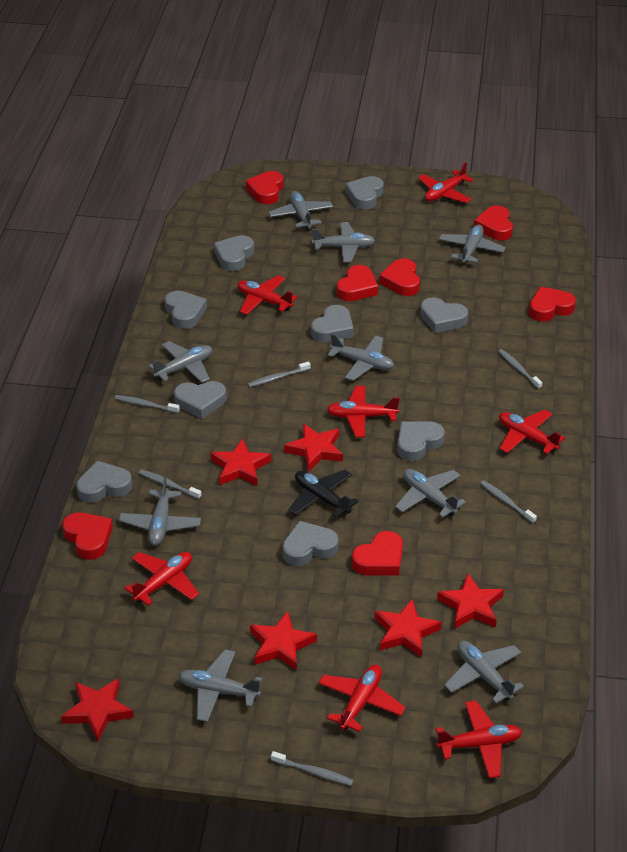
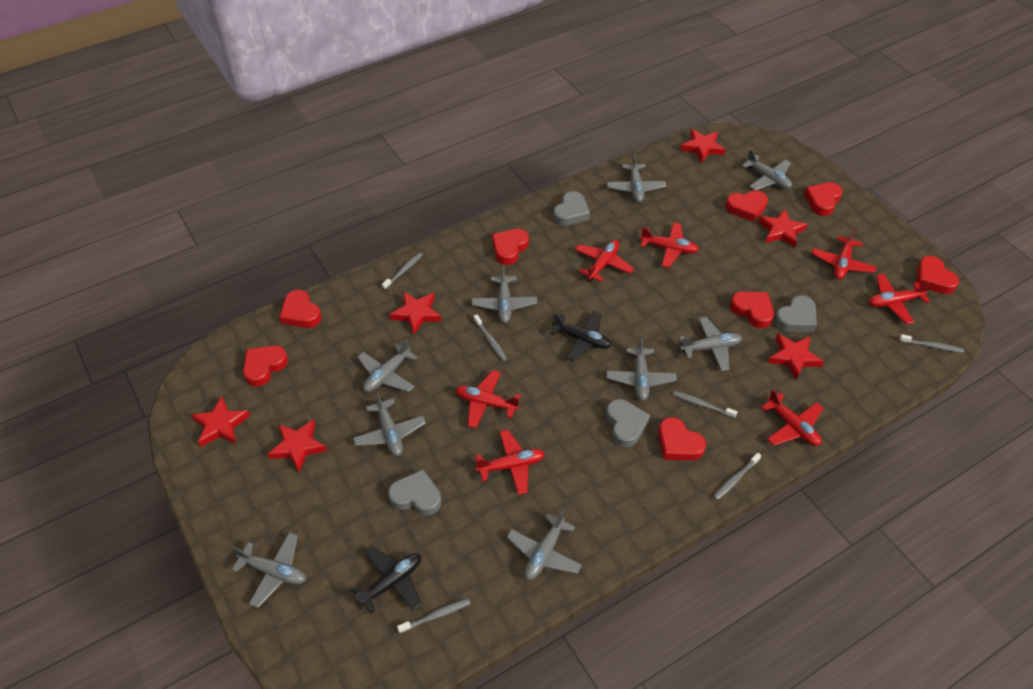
black plane: 1 -> 2
grey heart: 9 -> 4
red heart: 7 -> 8

